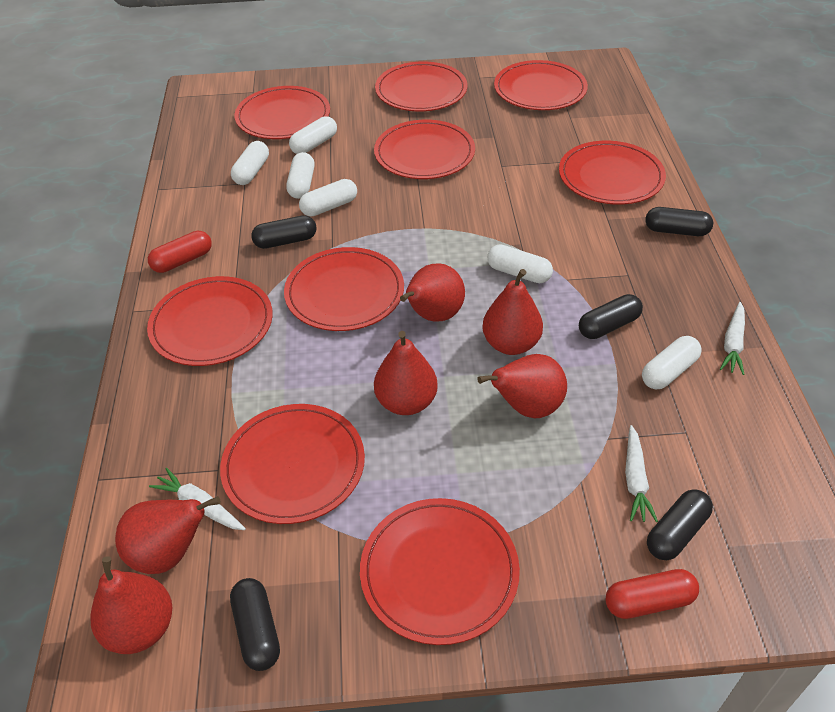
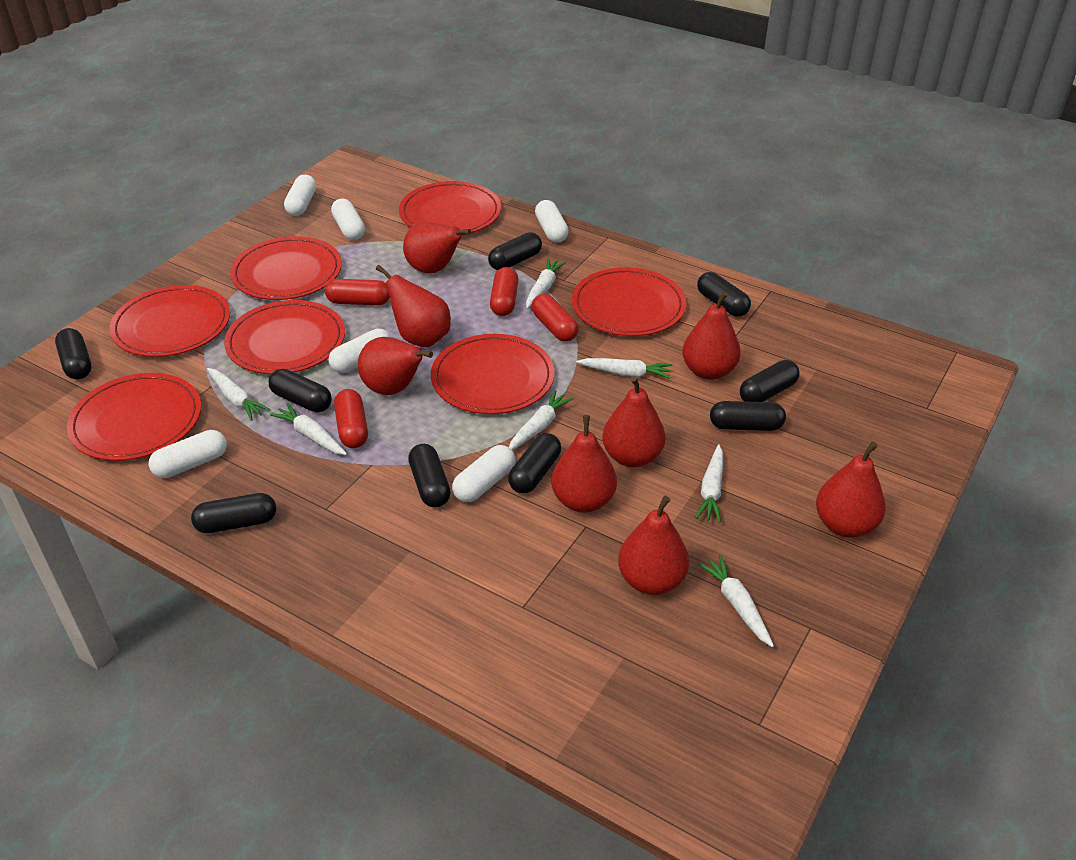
black capsule: 5 -> 9
red capsule: 2 -> 4
red pear: 6 -> 8
red plate: 9 -> 7
white carrot: 3 -> 7

